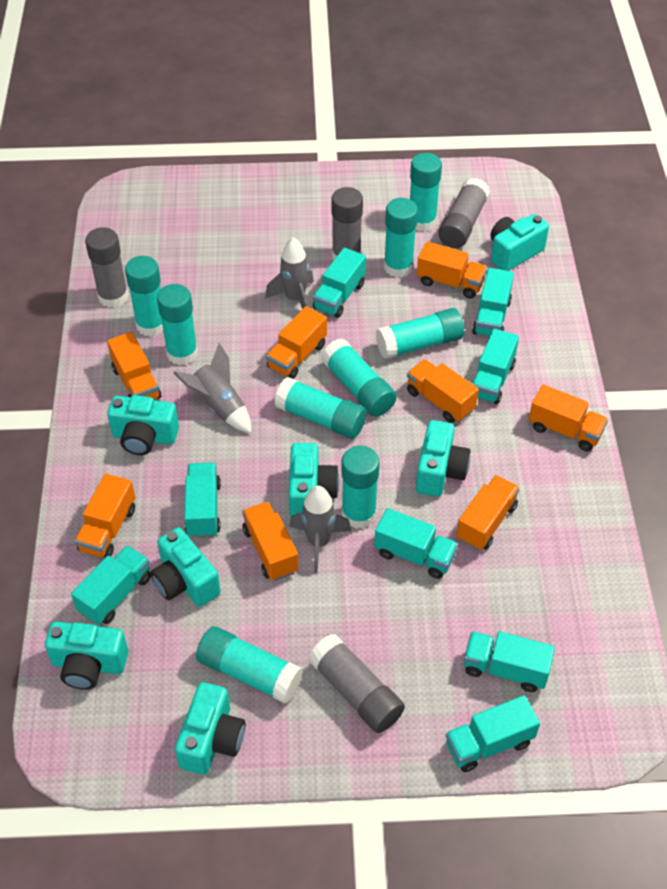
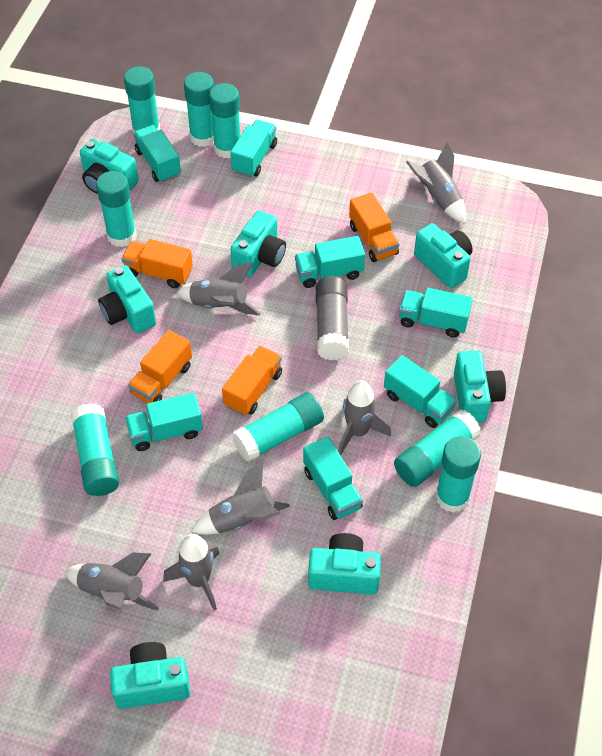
grey glue stick: 4 -> 1
grey rocket: 3 -> 6
orange truck: 8 -> 4
turquoise glue stick: 9 -> 8
turquoise truck: 8 -> 7

